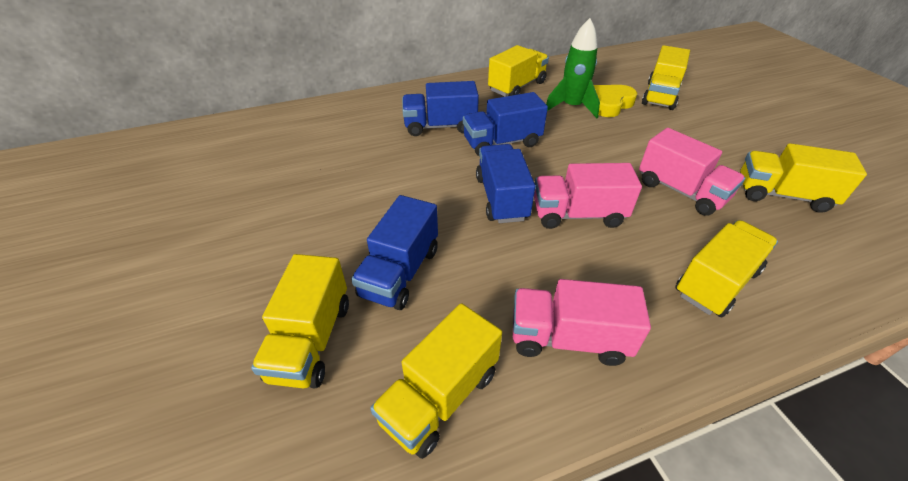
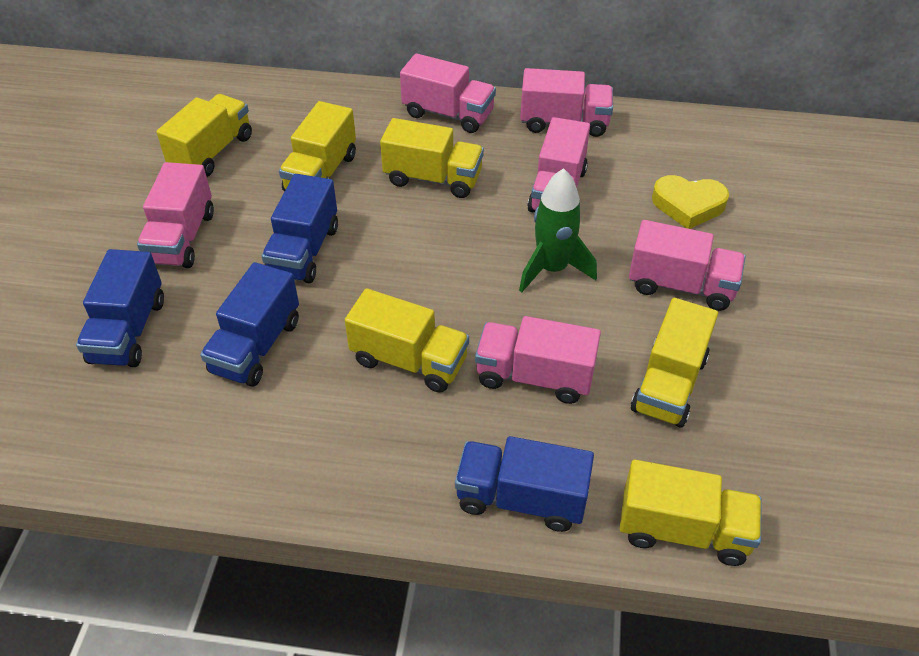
pink truck: 3 -> 6

